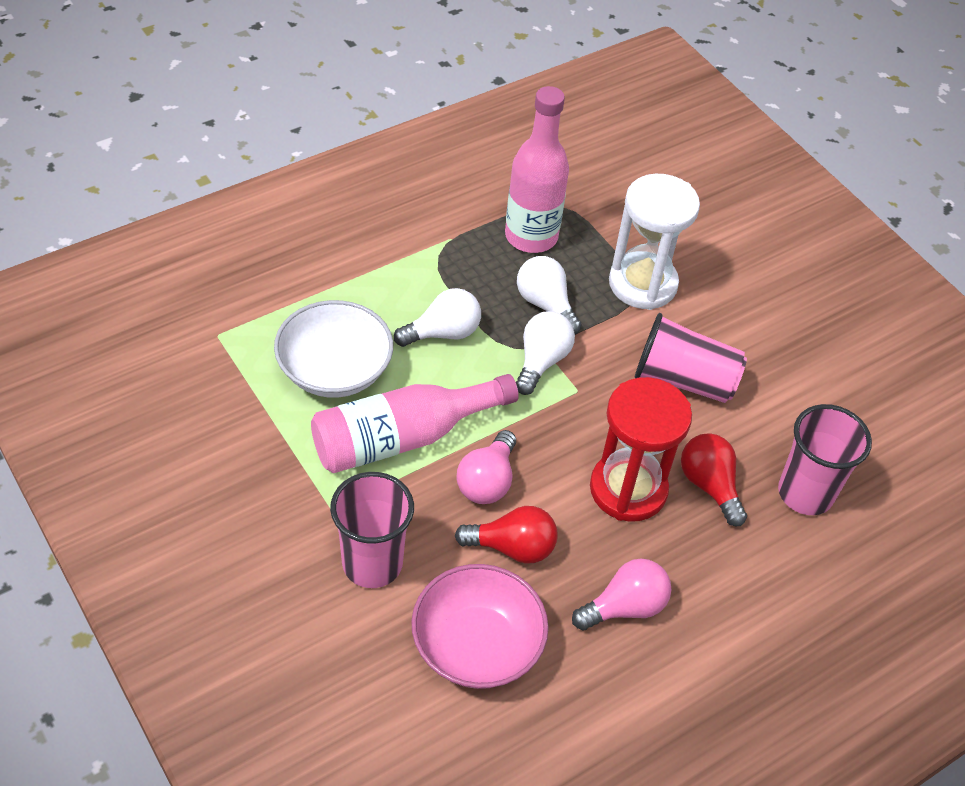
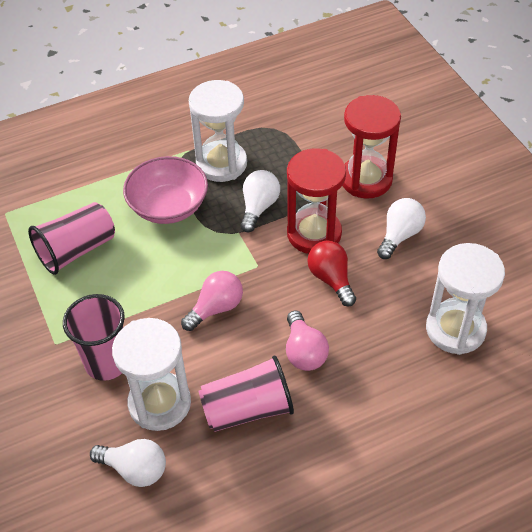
pink bottle: 2 -> 0
red hourglass: 1 -> 2
red light bulb: 2 -> 1
white bowl: 1 -> 0
white hourglass: 1 -> 3

